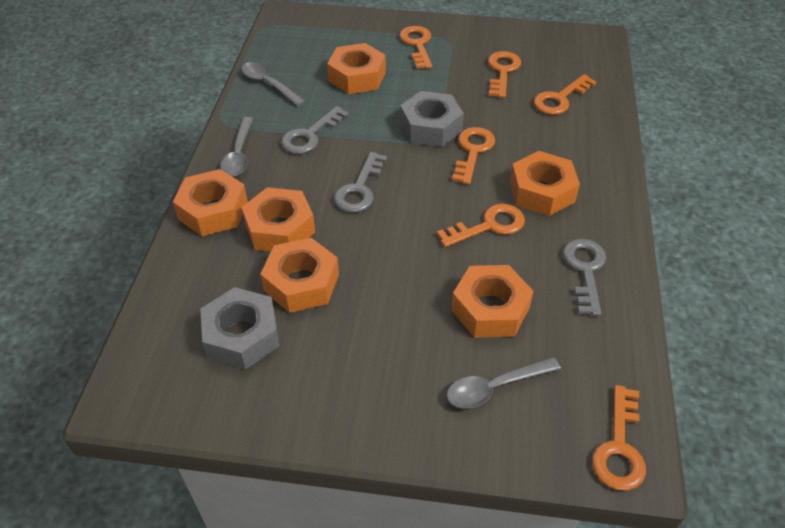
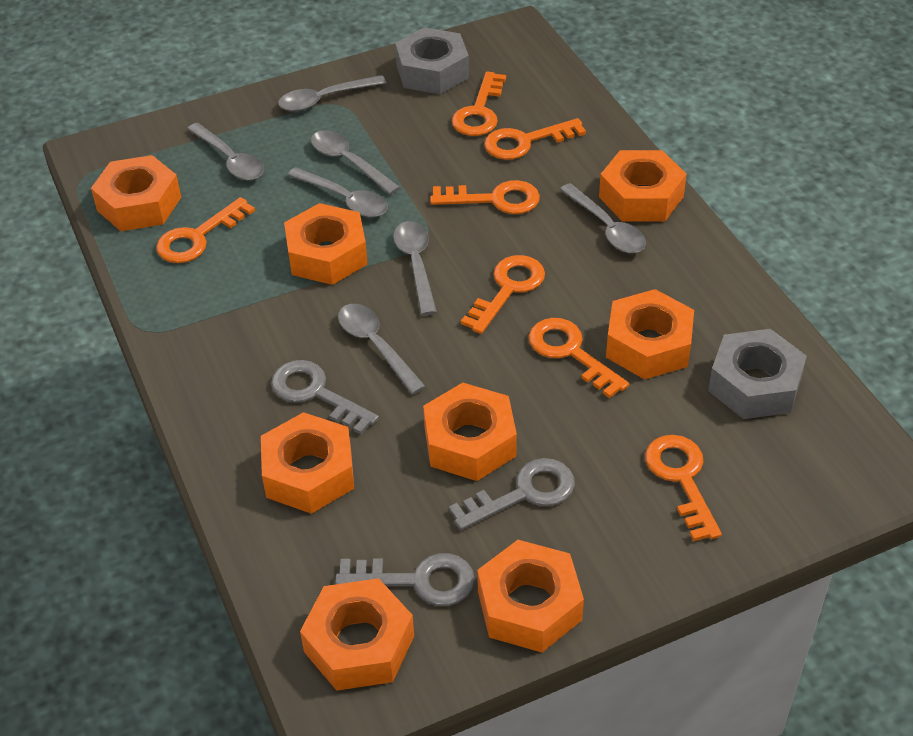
grey spoon: 3 -> 7
orange key: 6 -> 7
orange nut: 6 -> 8

